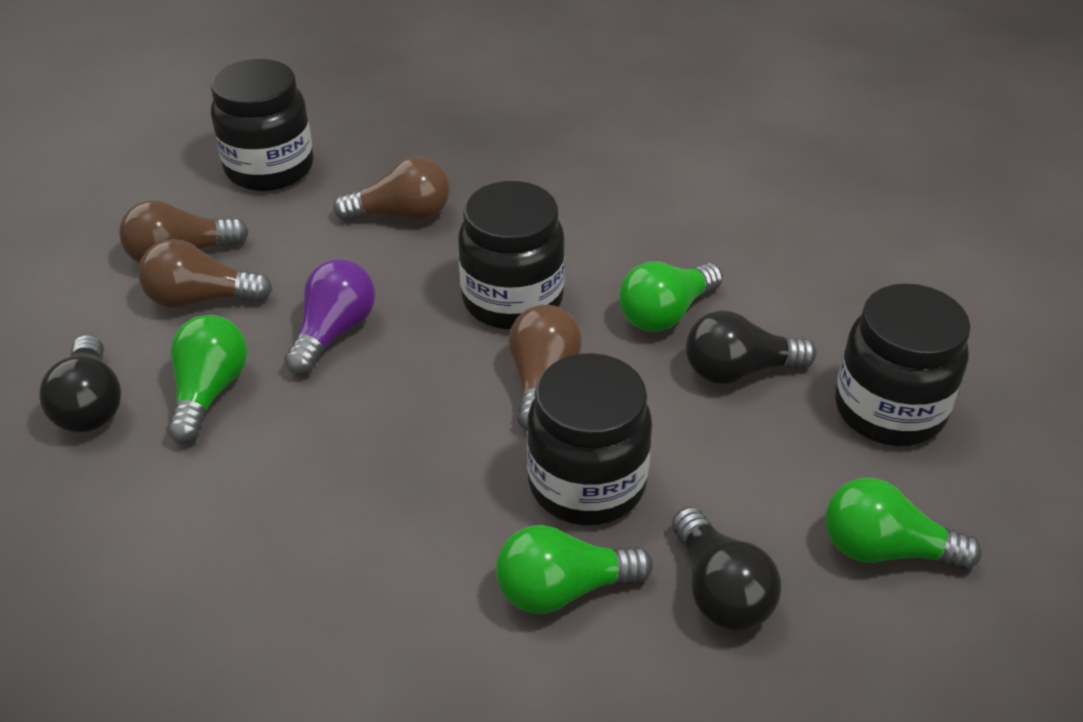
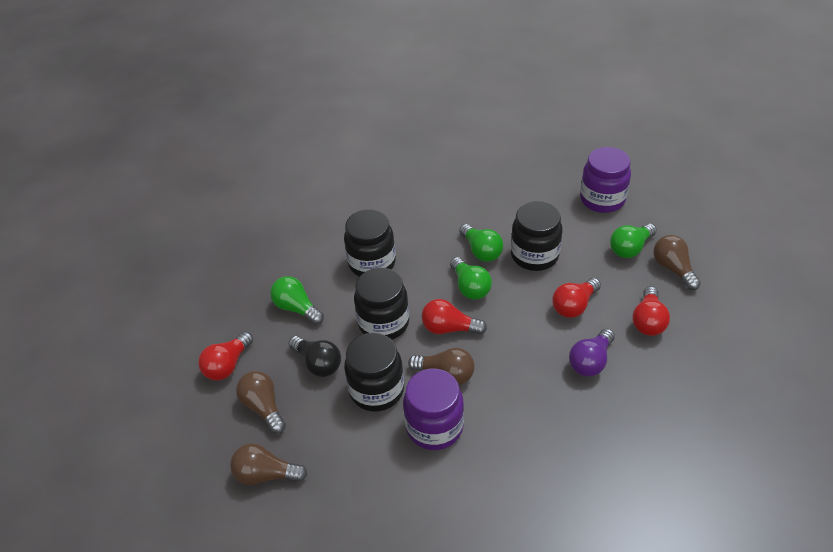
black light bulb: 3 -> 1
purple jar: 0 -> 2
red light bulb: 0 -> 4

